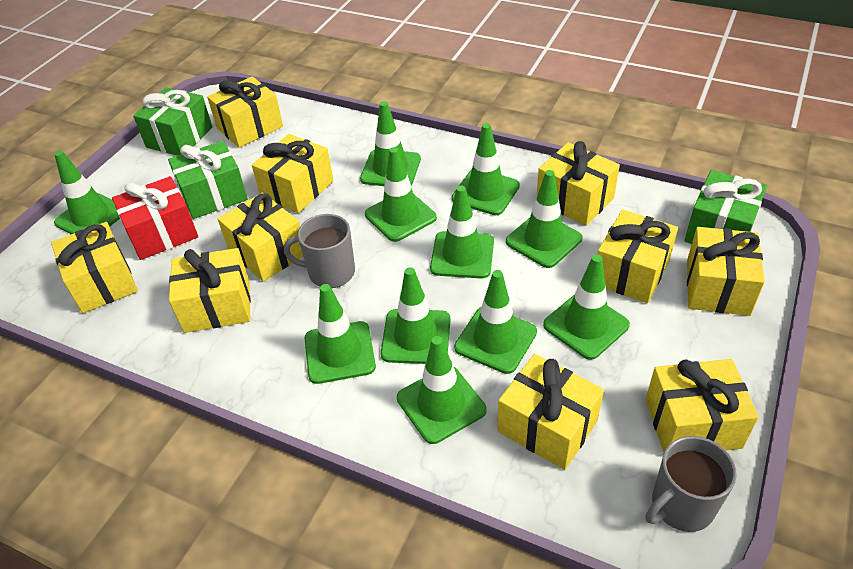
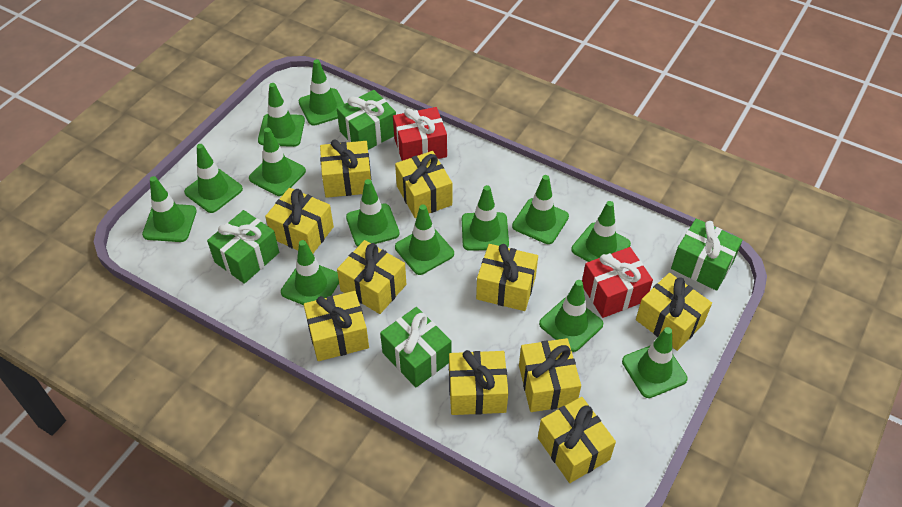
green gift: 3 -> 4
green traffic cone: 11 -> 13
grey mug: 2 -> 0
red gift: 1 -> 2

